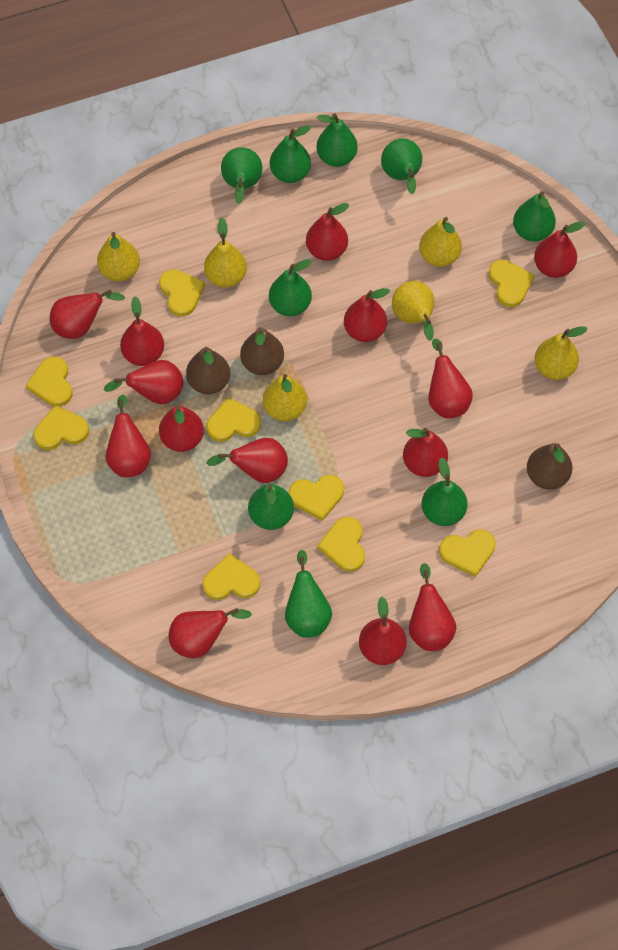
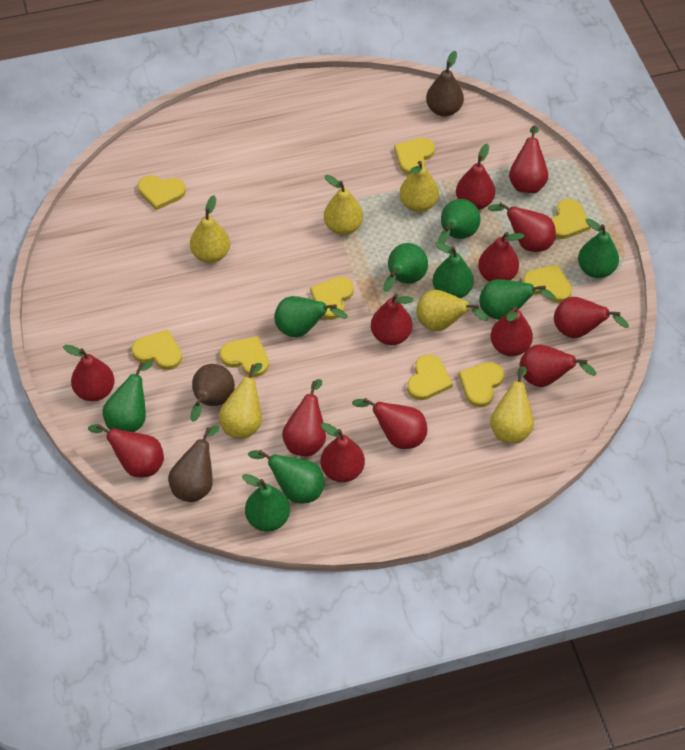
red pear: 14 -> 13

